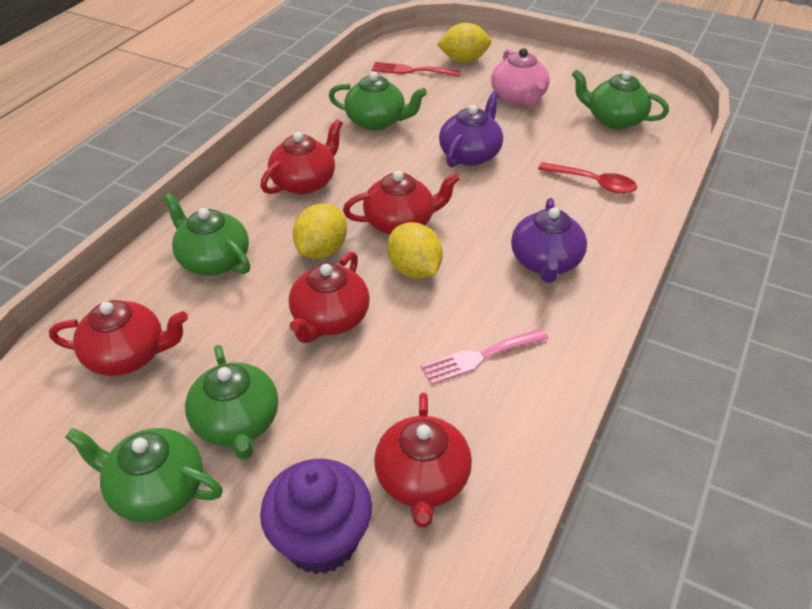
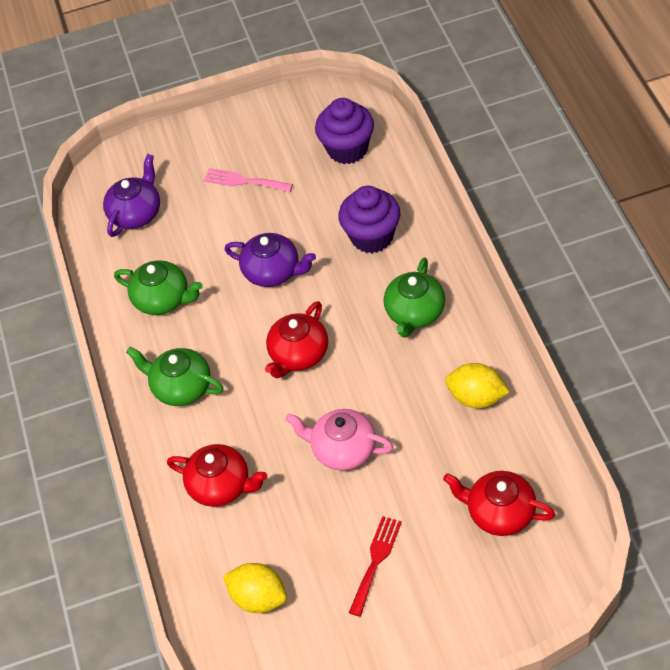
green teapot: 5 -> 3
purple cupcake: 1 -> 2
red spoon: 1 -> 0
red teapot: 5 -> 3
yellow lemon: 3 -> 2

